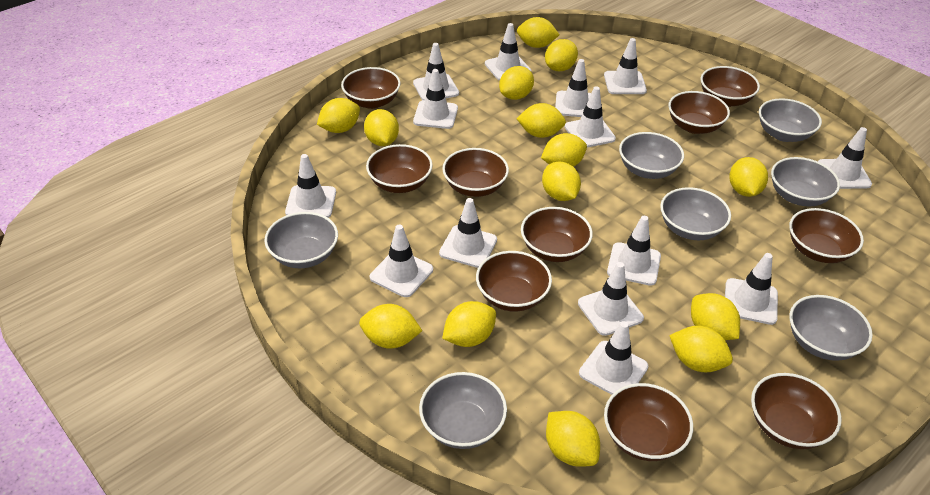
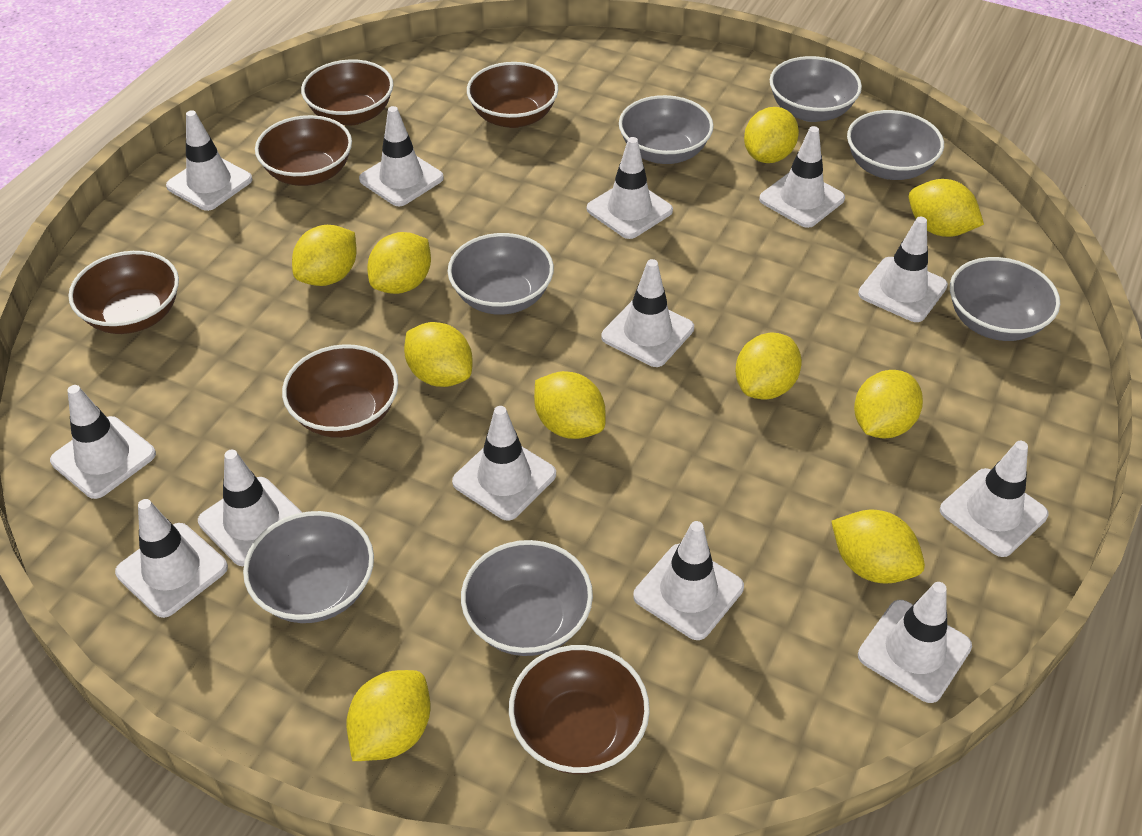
brown bowl: 10 -> 6
white traffic cone: 14 -> 13
yellow lemon: 14 -> 10

